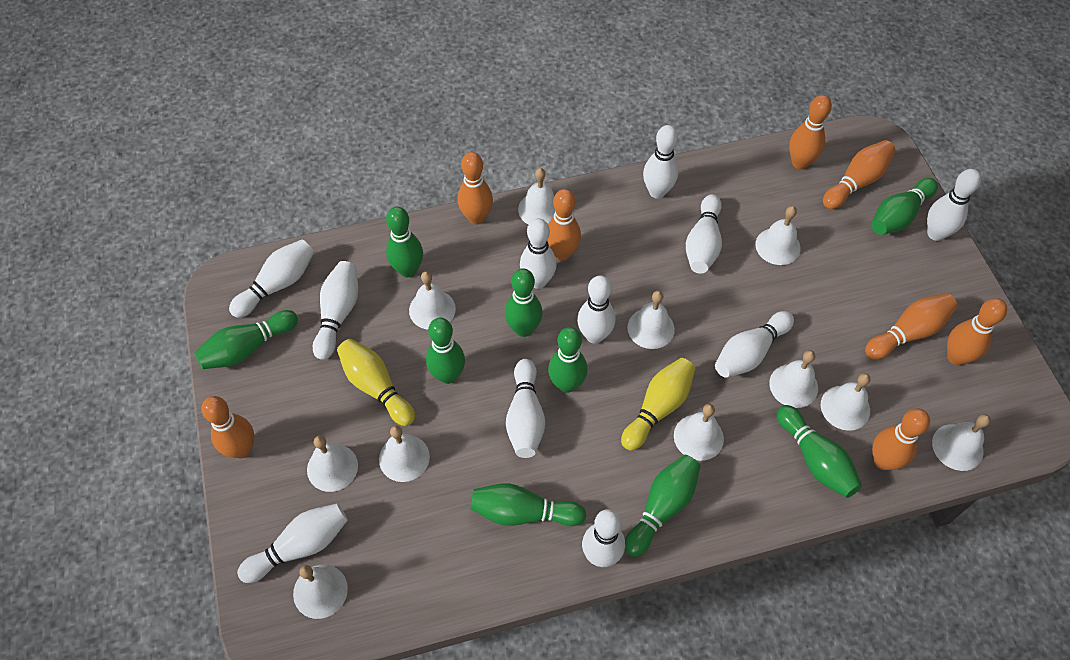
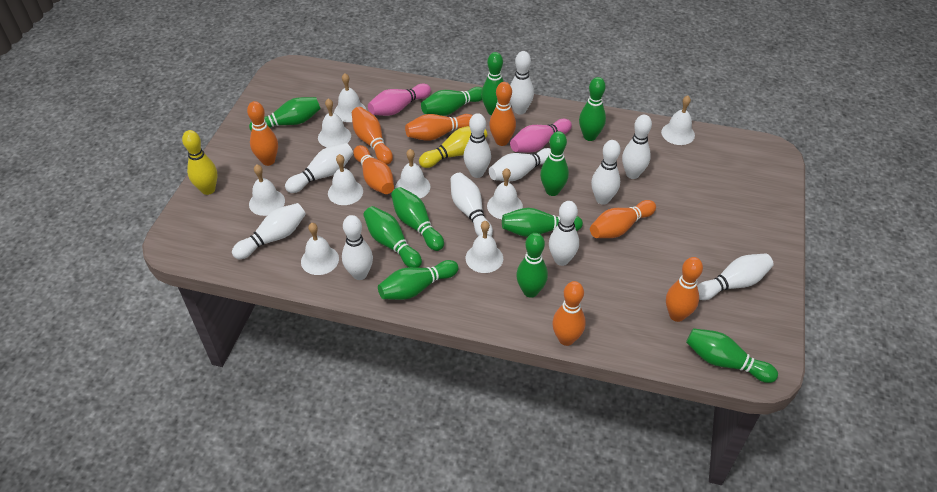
green bowling pin: 9 -> 11
pink bowling pin: 0 -> 2
white bell: 11 -> 9

